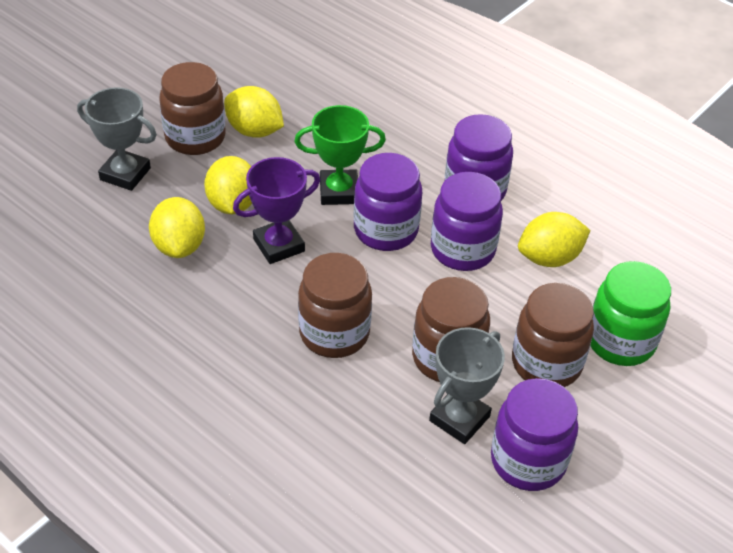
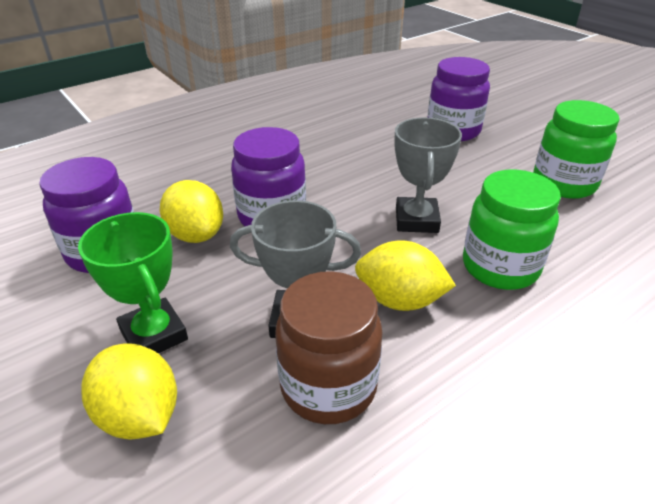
brown jar: 4 -> 1
green jar: 1 -> 2
purple jar: 4 -> 3
purple trophy: 1 -> 0
yellow lemon: 4 -> 3

